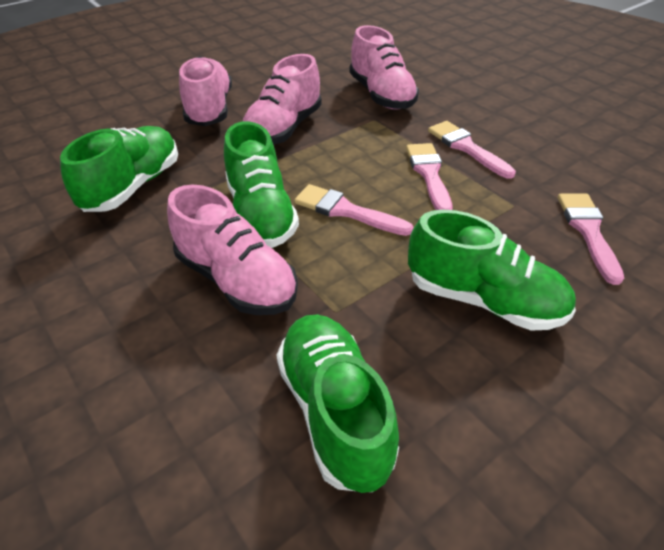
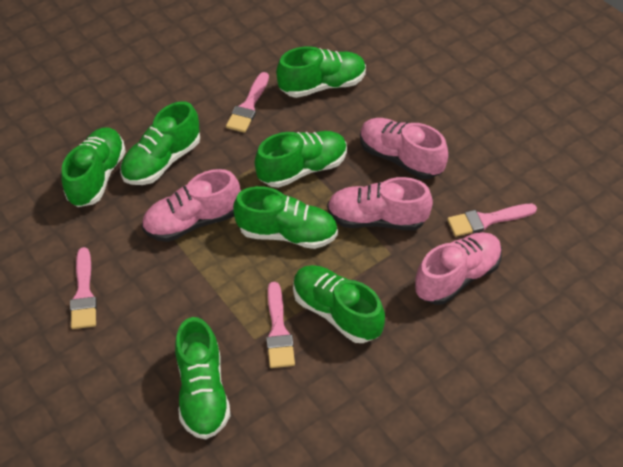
green shoe: 4 -> 7

